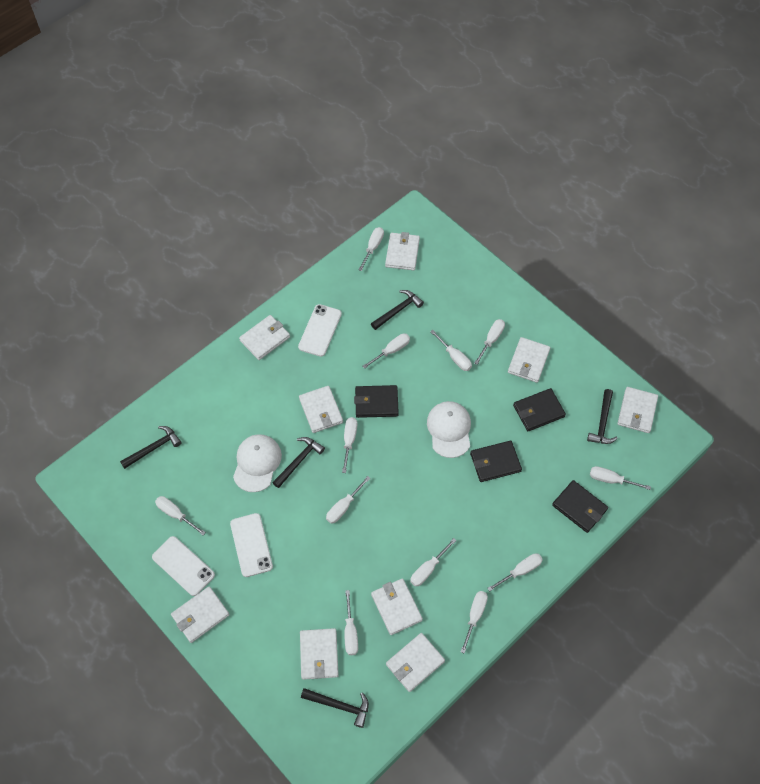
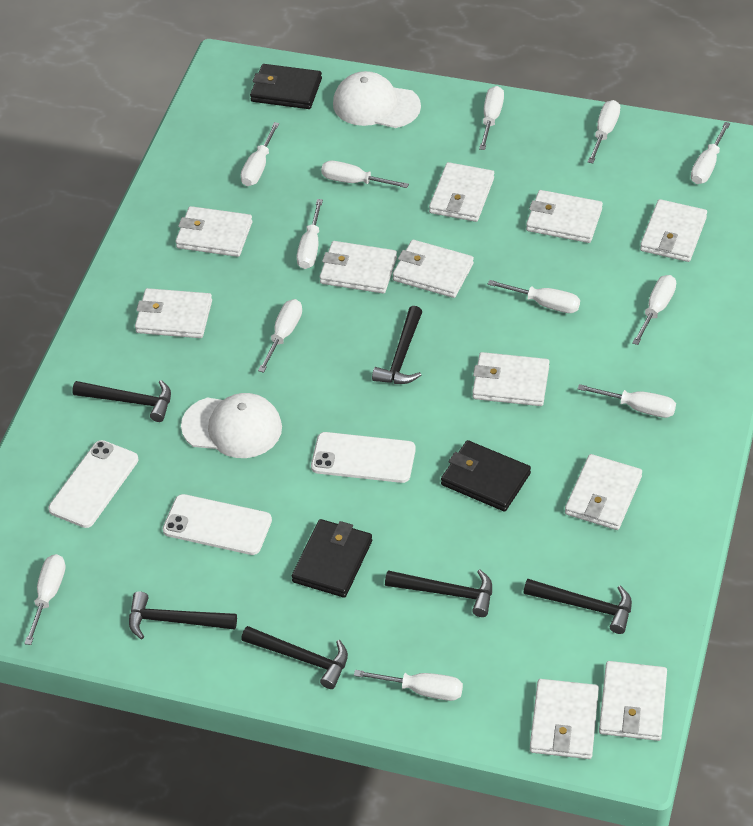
black hammer: 5 -> 6
black wallet: 4 -> 3
white wallet: 9 -> 11

